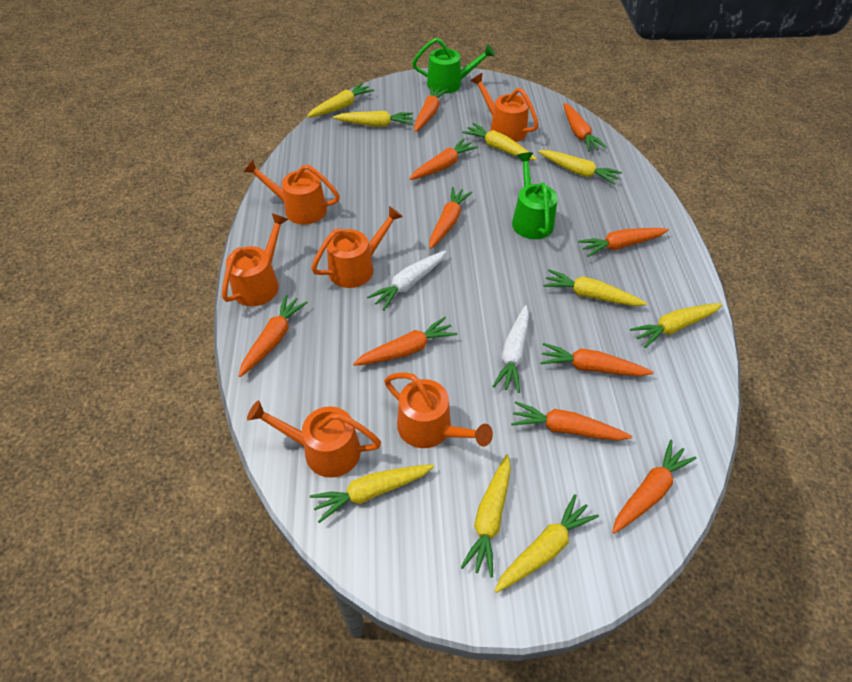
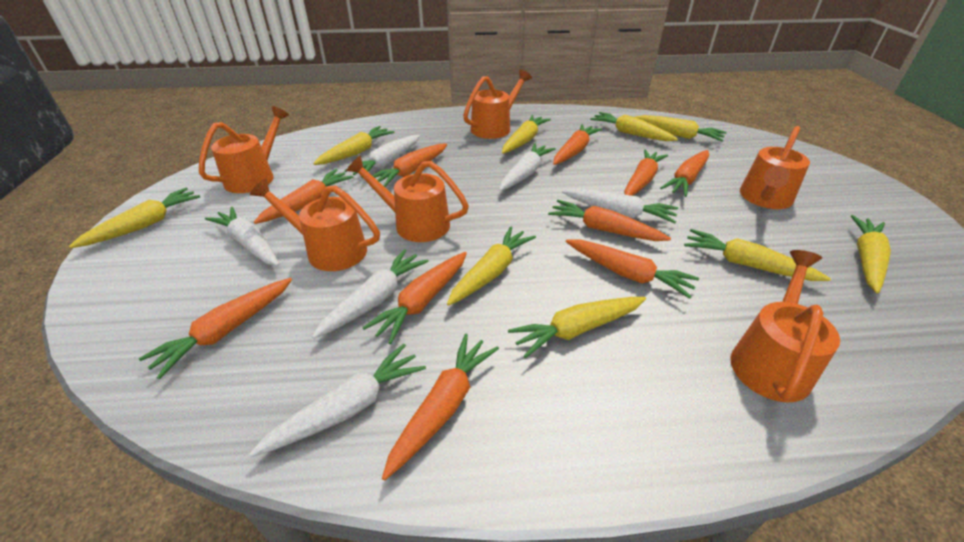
green watering can: 2 -> 0
white carrot: 2 -> 6

